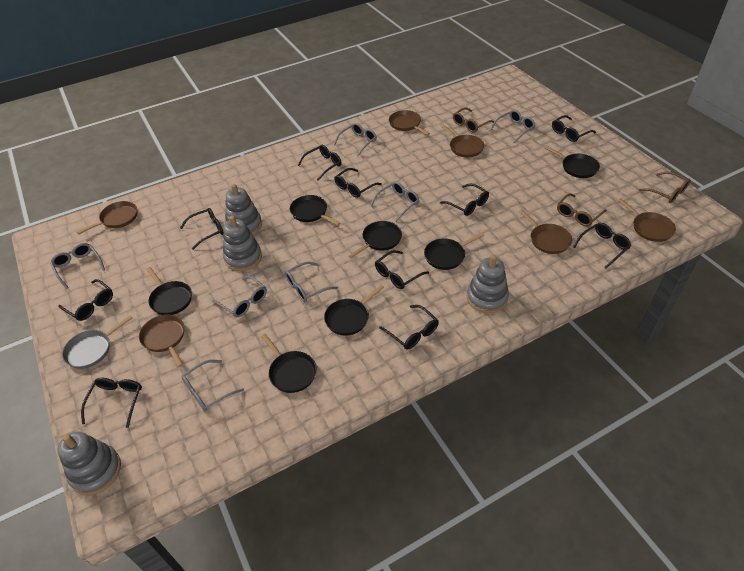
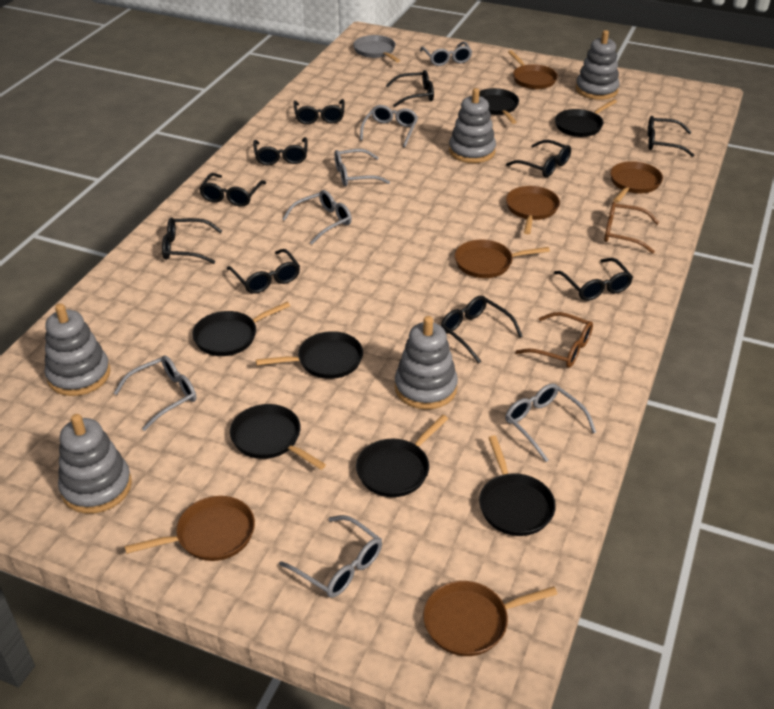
brown glasses: 3 -> 2
grey stacking toy: 4 -> 5

